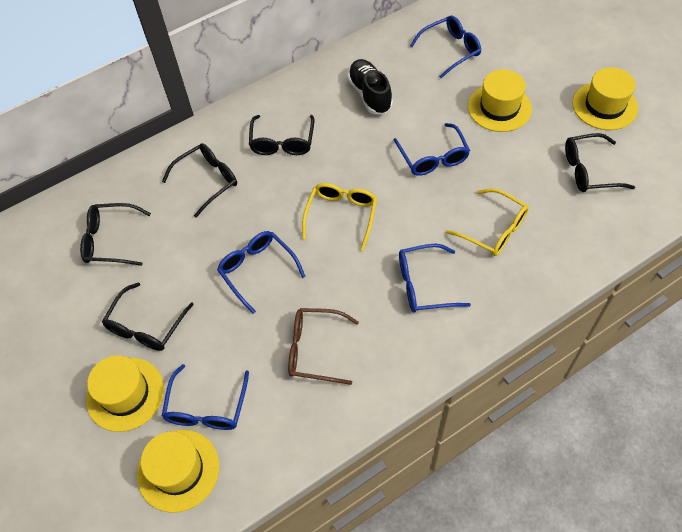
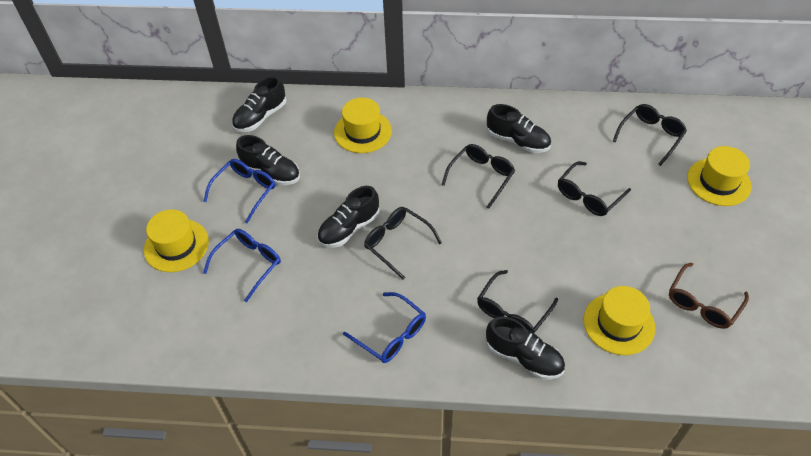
black shoe: 1 -> 5
blue glasses: 5 -> 3
yellow glasses: 2 -> 0

